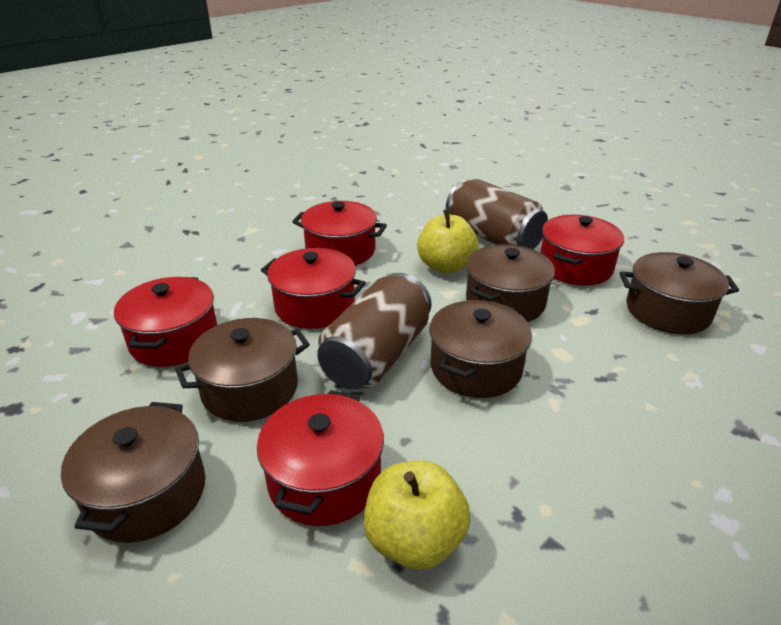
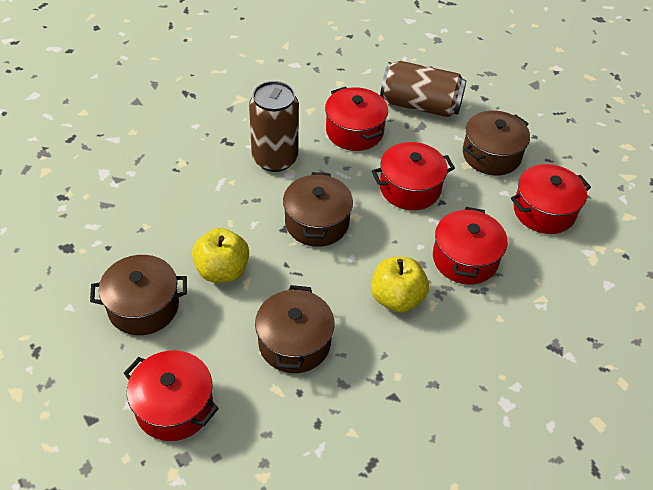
brown pot: 5 -> 4

